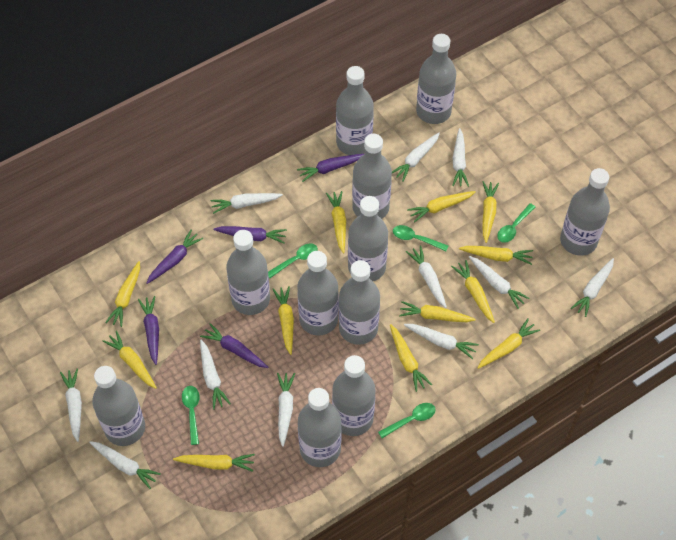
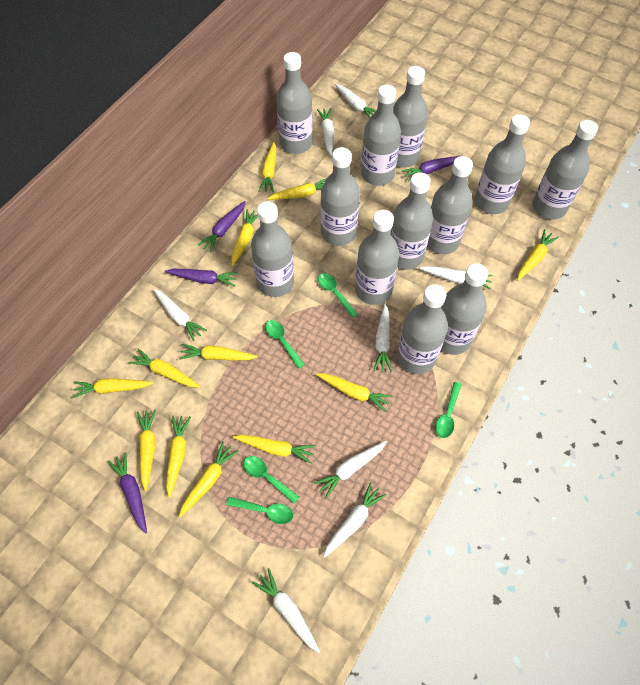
grey bottle: 11 -> 12
purple carrot: 5 -> 4
white carrot: 11 -> 8

